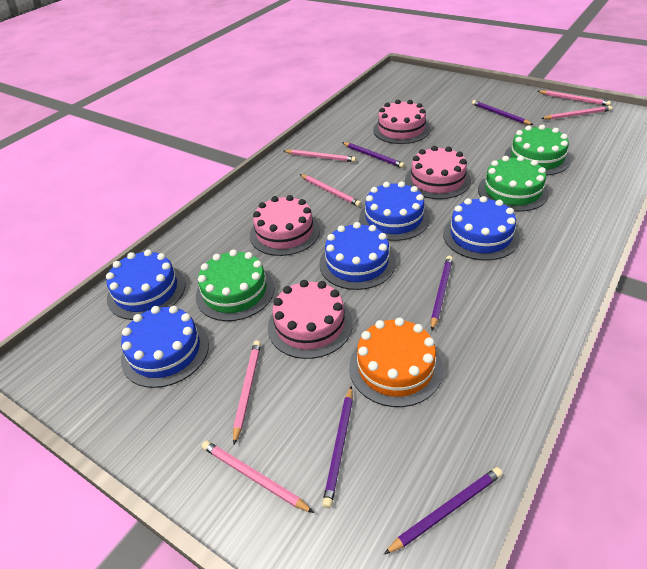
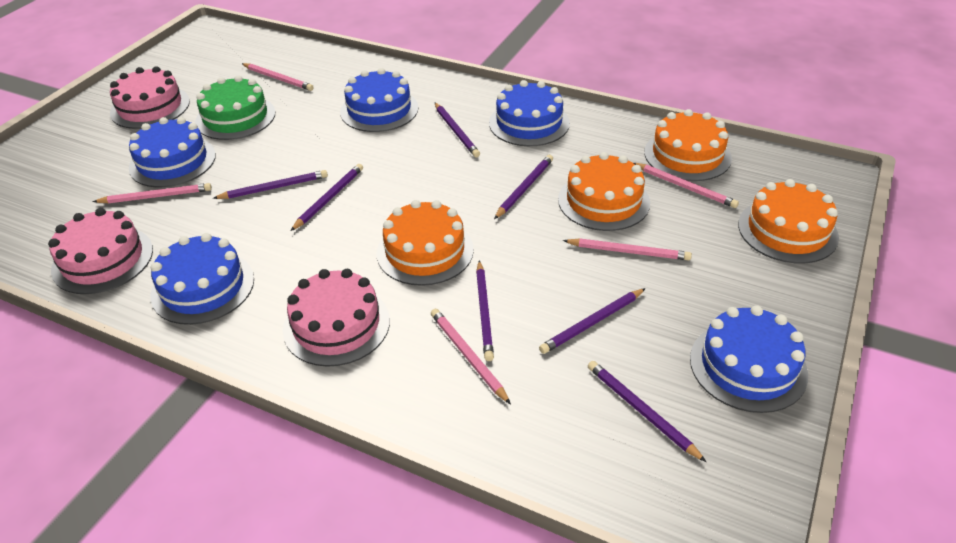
green cake: 3 -> 1
orange cake: 1 -> 4
pink cake: 4 -> 3
pink pencil: 6 -> 5
purple pencil: 5 -> 7

